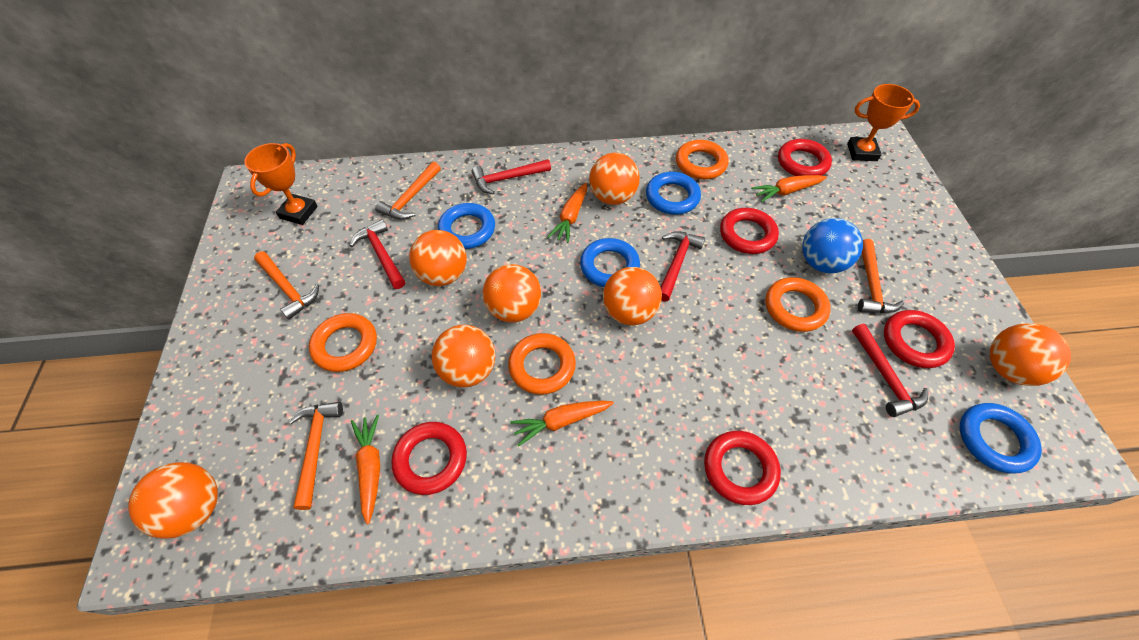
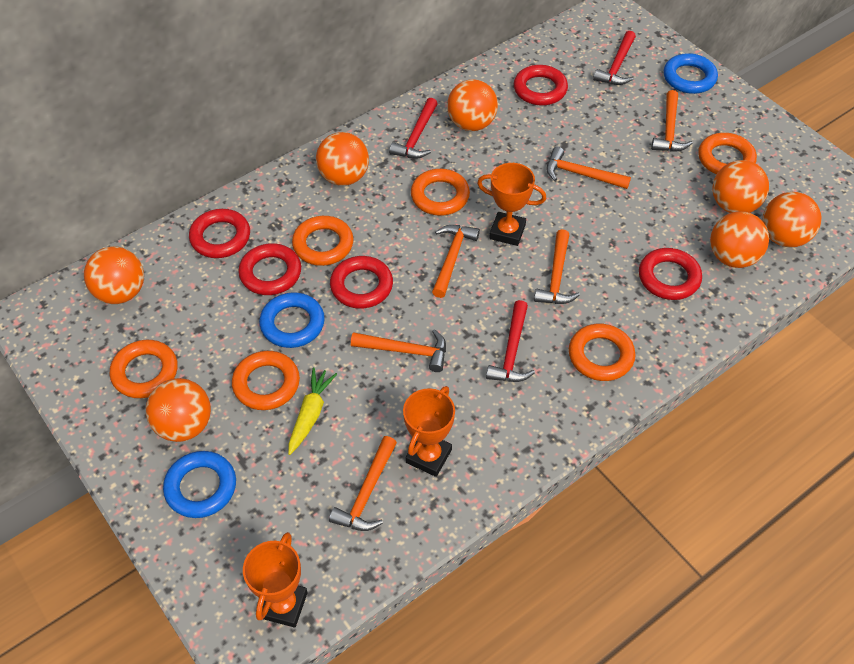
blue ball: 1 -> 0
blue ring: 4 -> 3
orange carrot: 4 -> 0
orange hammer: 4 -> 6
orange ring: 4 -> 6
orange trophy: 2 -> 3
red hammer: 4 -> 3
yellow carrot: 0 -> 1

